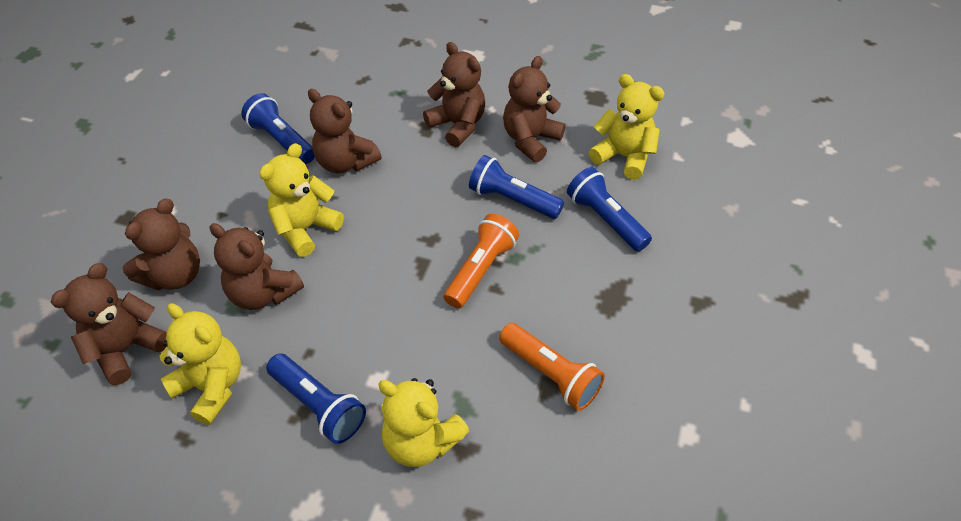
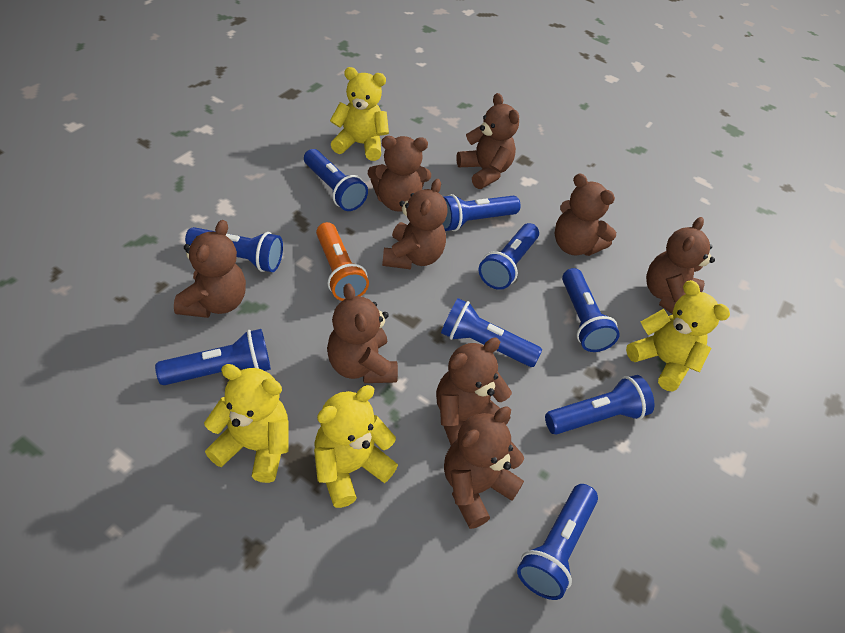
blue flashlight: 4 -> 9
brown teddy bear: 6 -> 9
orange flashlight: 2 -> 1

